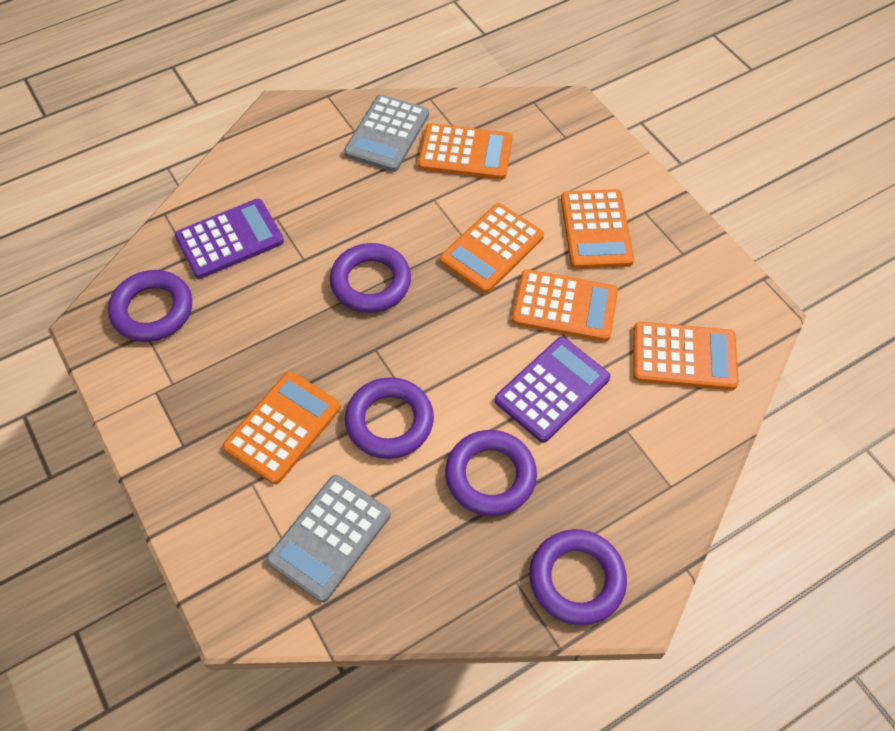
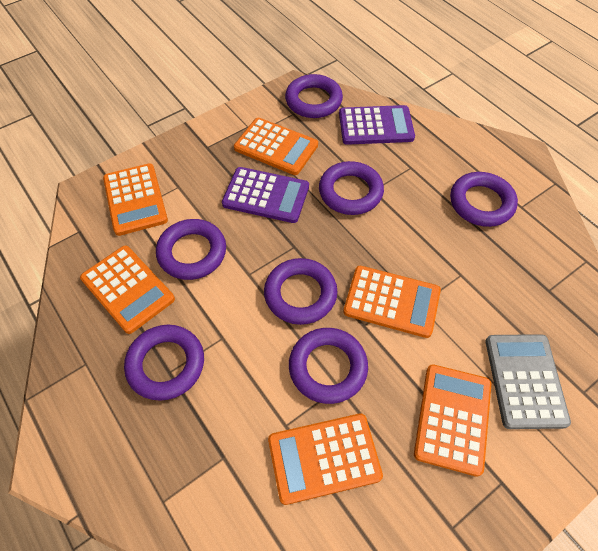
grey calculator: 2 -> 1
purple ring: 5 -> 7

